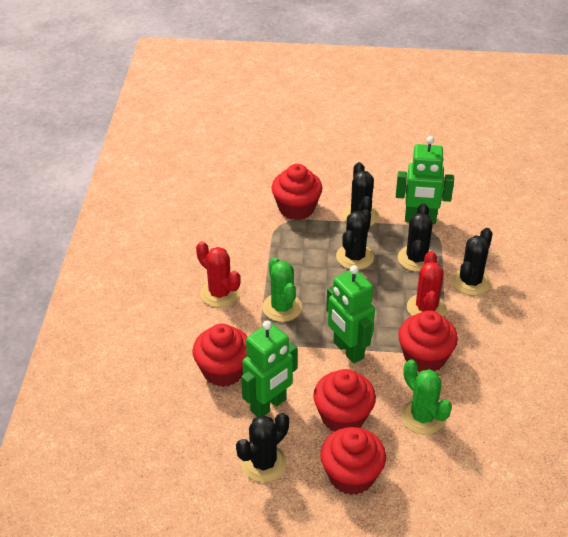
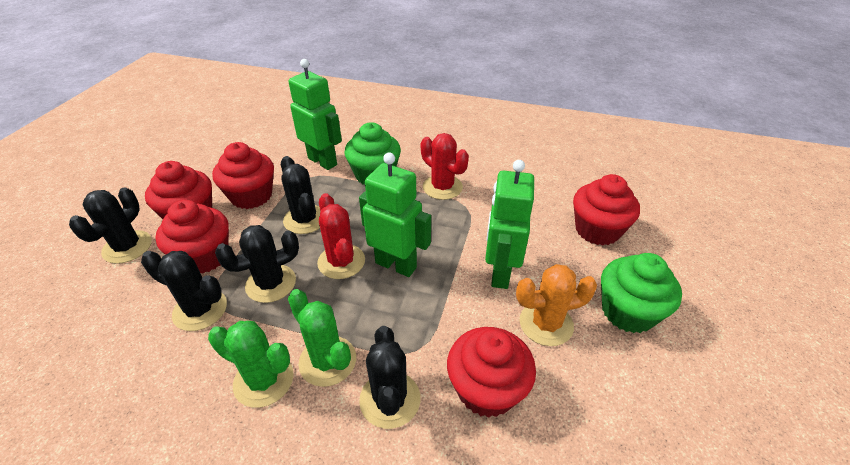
green cupcake: 0 -> 2
orange cactus: 0 -> 1

